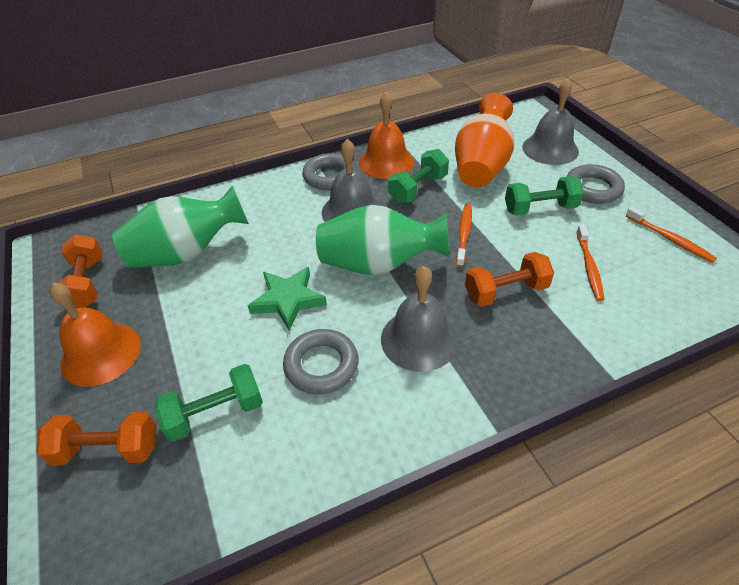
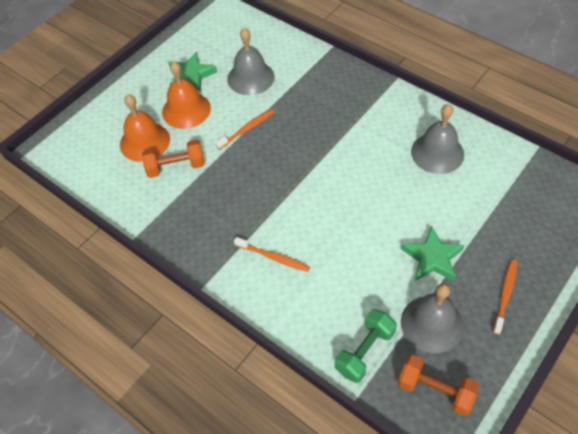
green dumbbell: 3 -> 1
green star: 1 -> 2
green vase: 2 -> 0
grey ring: 3 -> 0
orange dumbbell: 3 -> 2
orange vase: 1 -> 0

